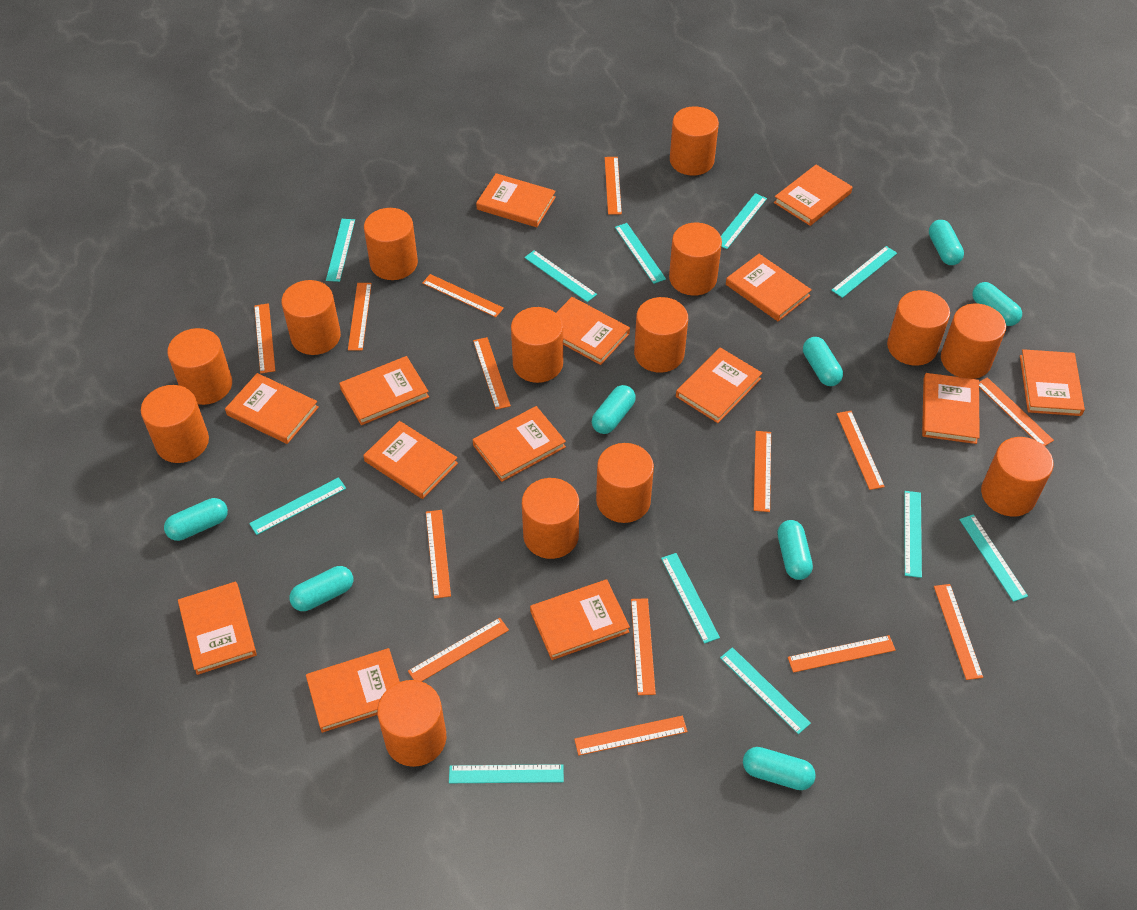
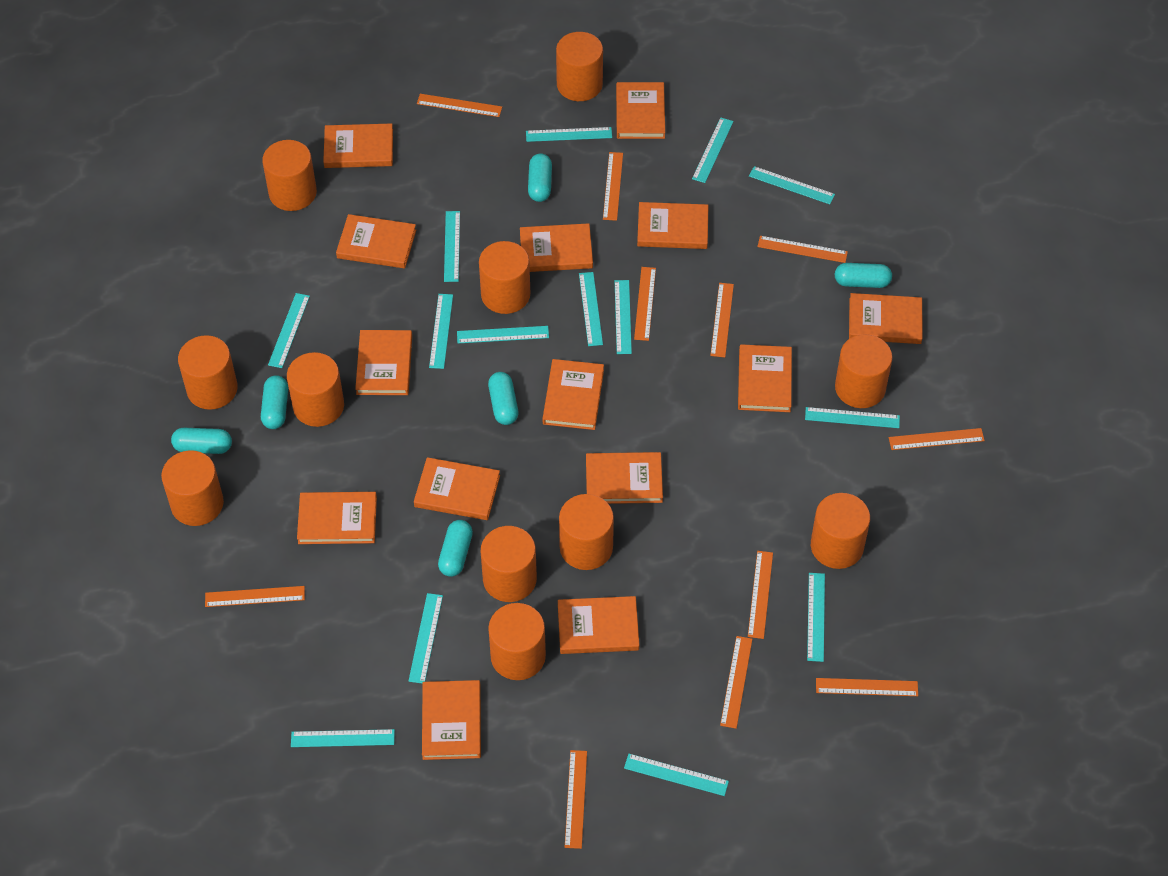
orange cylinder: 14 -> 11
orange ruler: 14 -> 11
turquoise capsule: 8 -> 6
turquoise ruler: 11 -> 14

